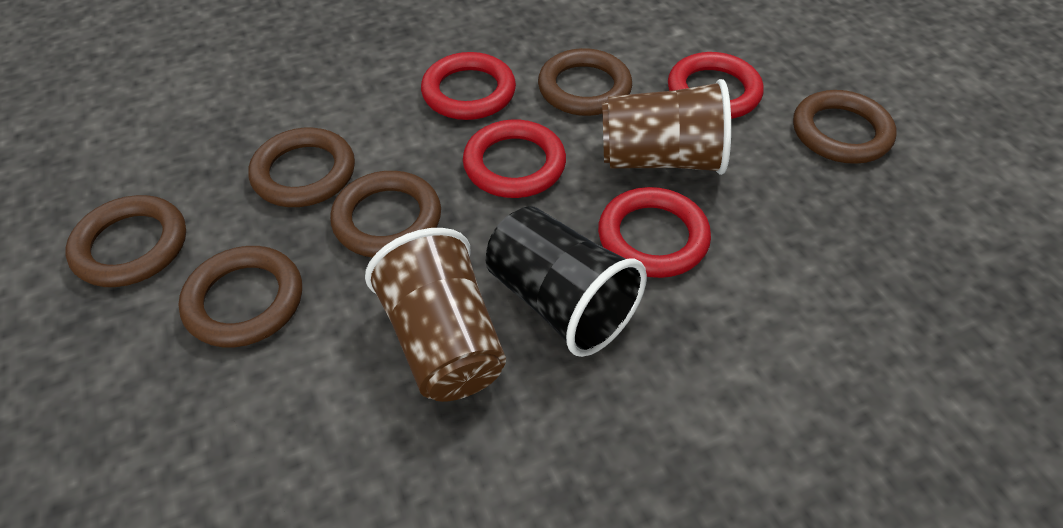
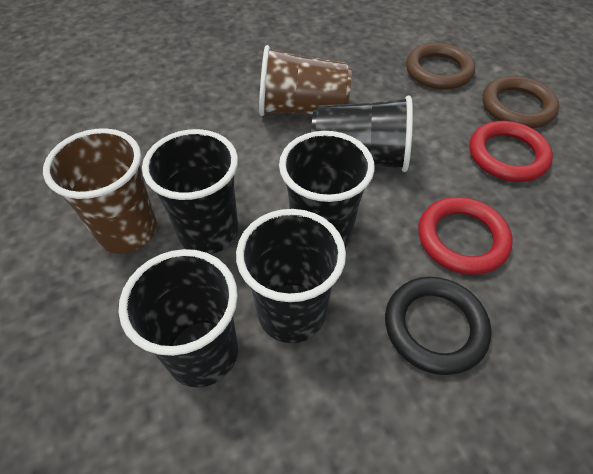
black cup: 1 -> 5
black ring: 0 -> 1
brown ring: 6 -> 2
red ring: 4 -> 2

